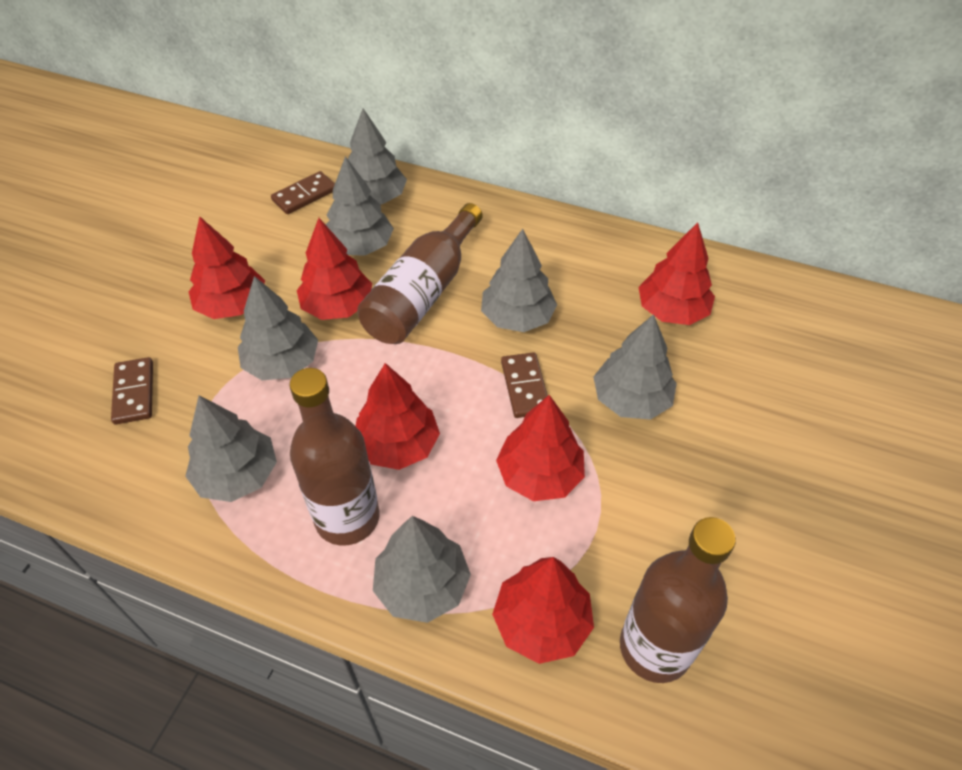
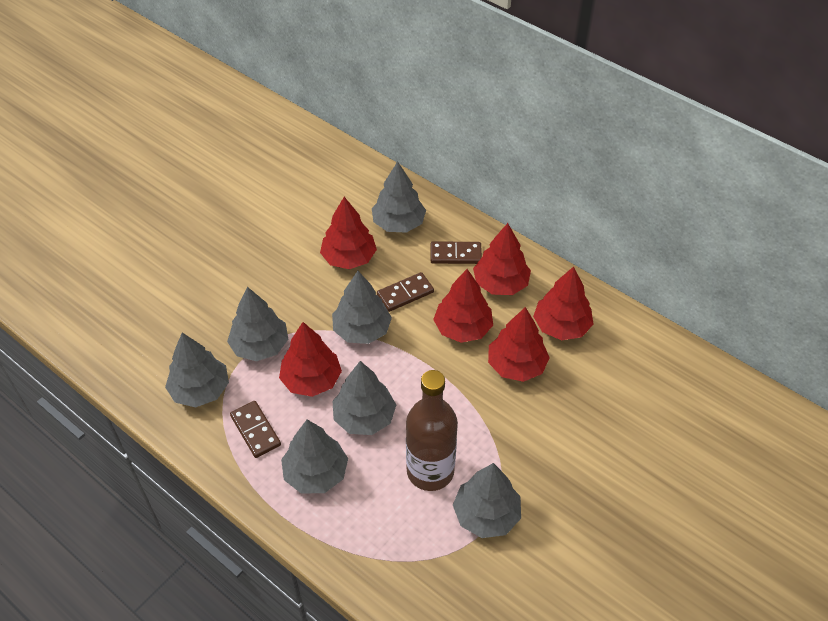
brown bottle: 3 -> 1

